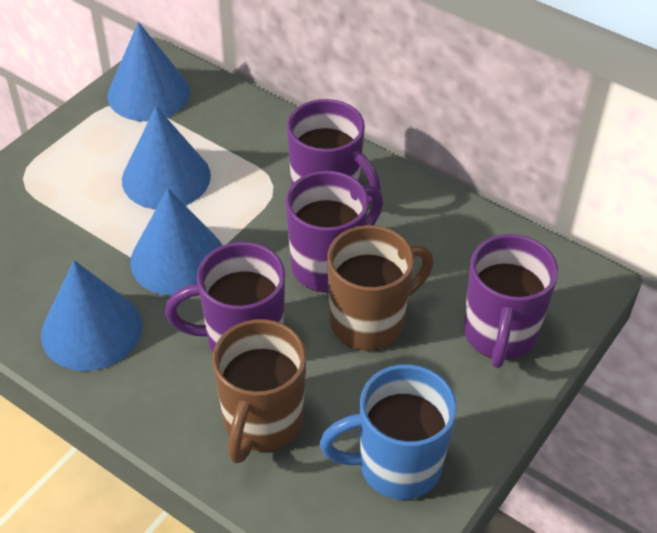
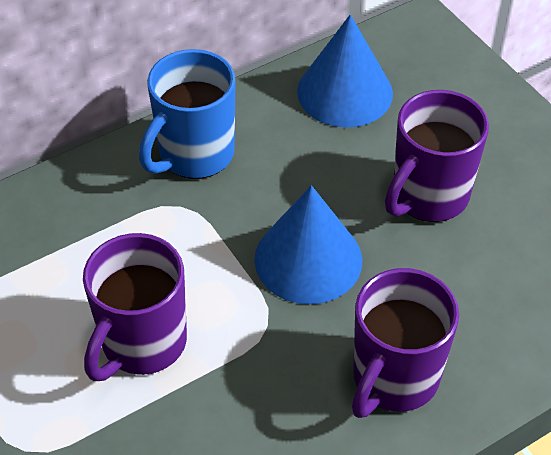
blue cone: 4 -> 2
brown mug: 2 -> 0
purple mug: 4 -> 3

